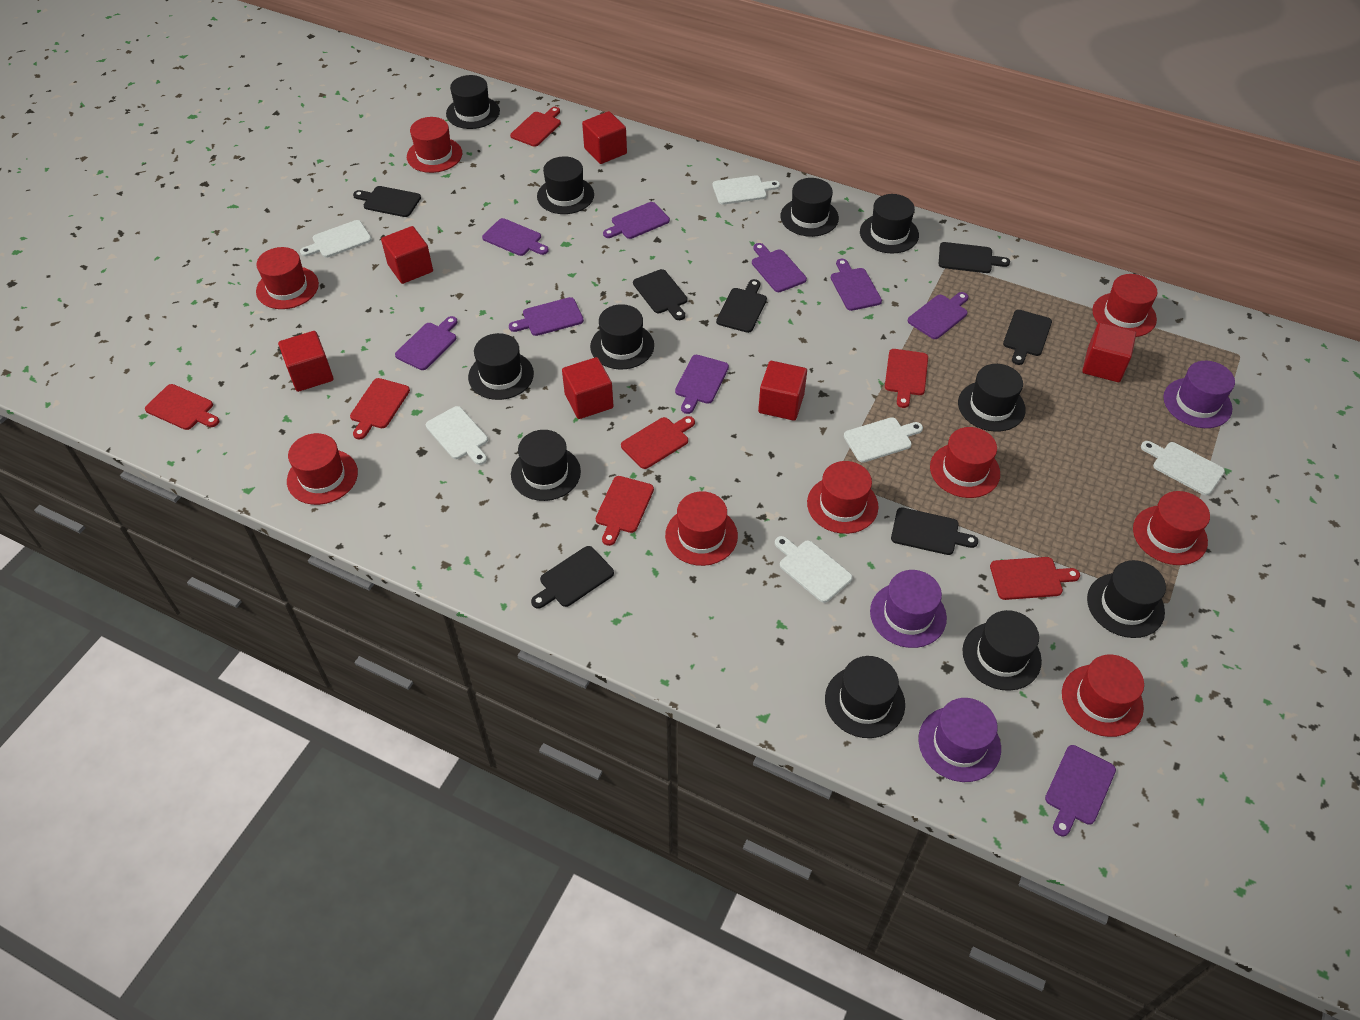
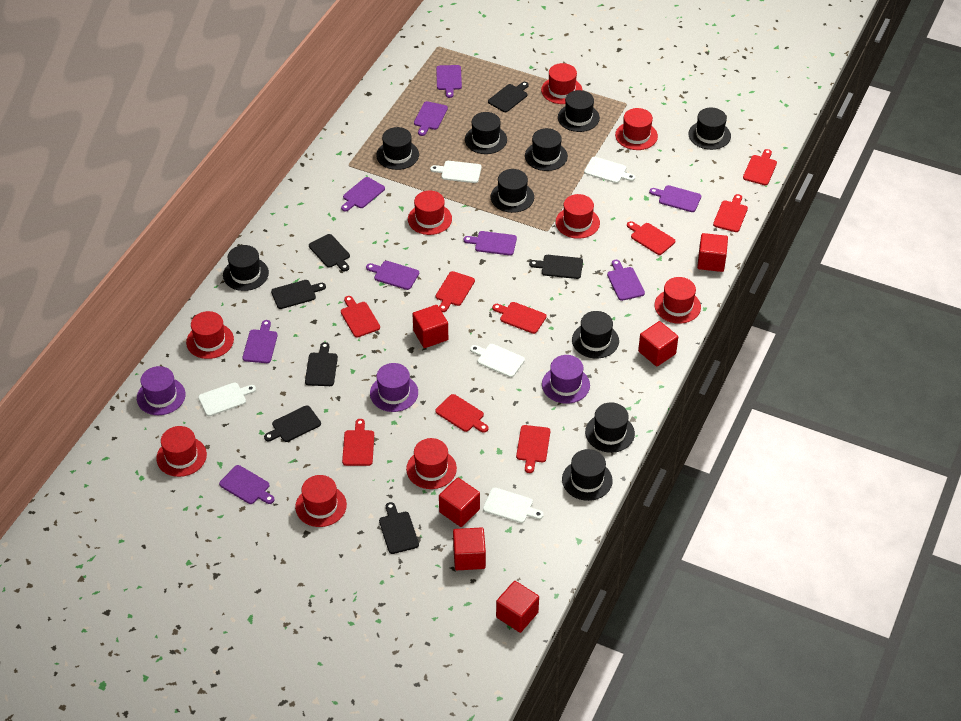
black hat: 11 -> 10
red cutting board: 7 -> 9
white cutting board: 6 -> 5

